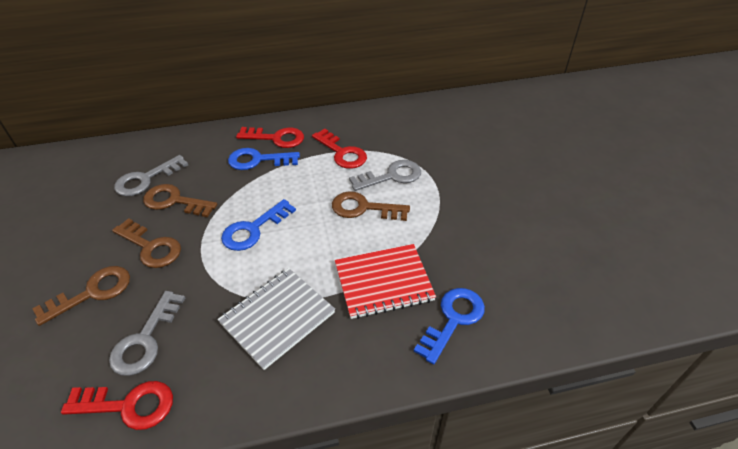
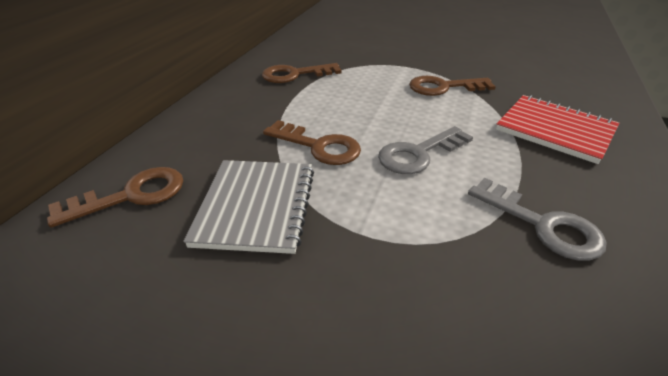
blue key: 3 -> 0
grey key: 3 -> 2
red key: 3 -> 0

